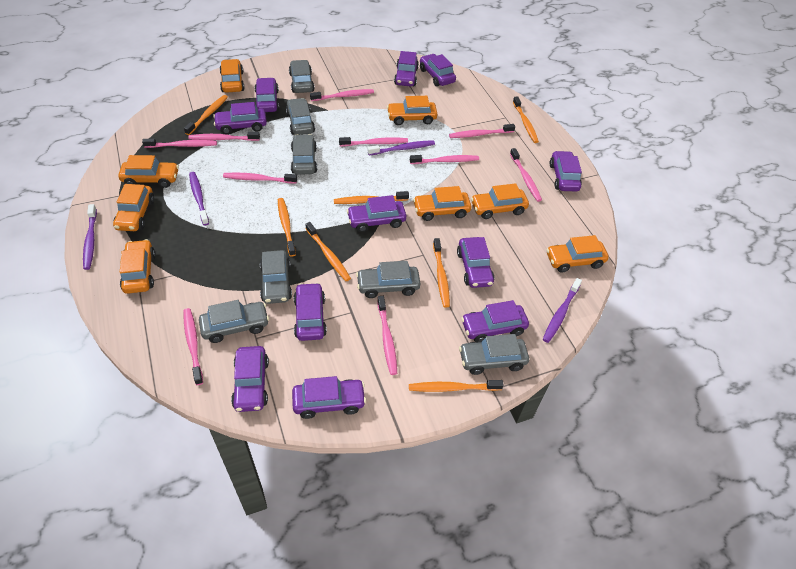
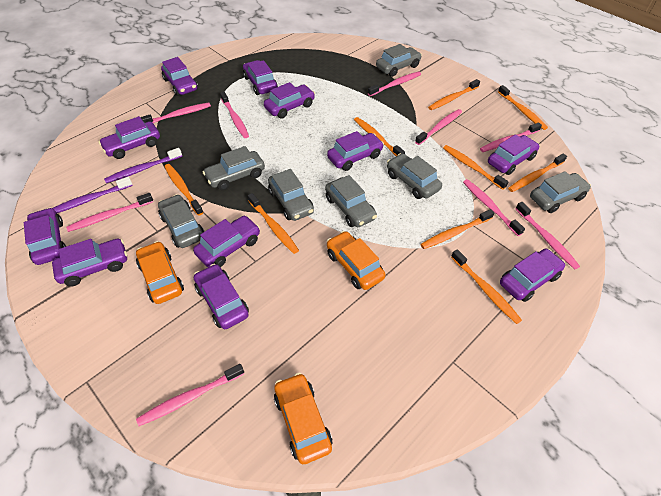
orange car: 8 -> 3
orange toothbrush: 7 -> 9
pink toothbrush: 10 -> 9
purple toothbrush: 4 -> 2

